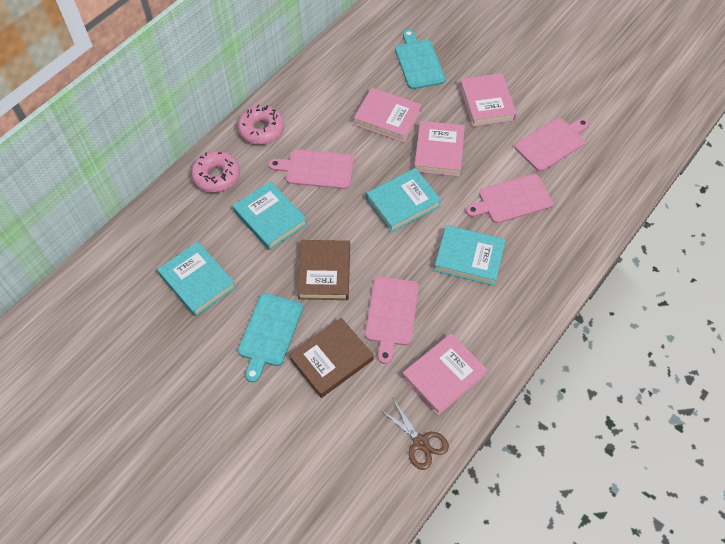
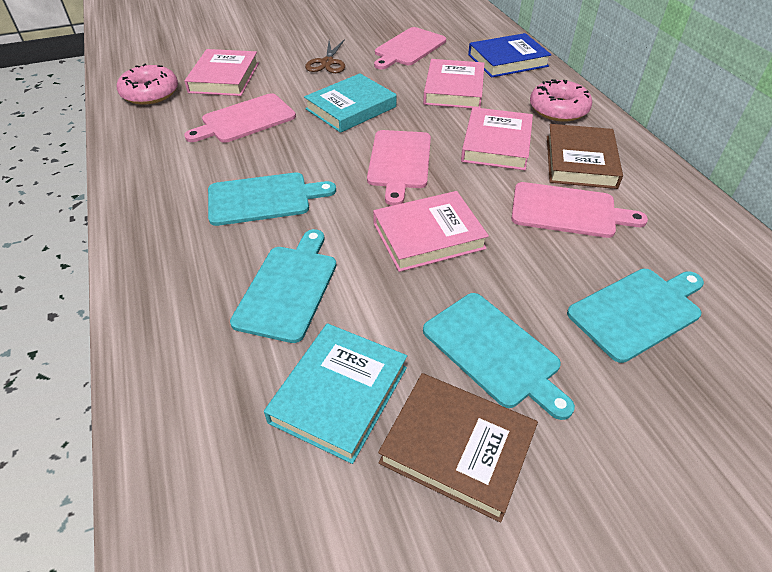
blue book: 0 -> 1
turquoise book: 4 -> 2
turquoise cutting board: 2 -> 4

